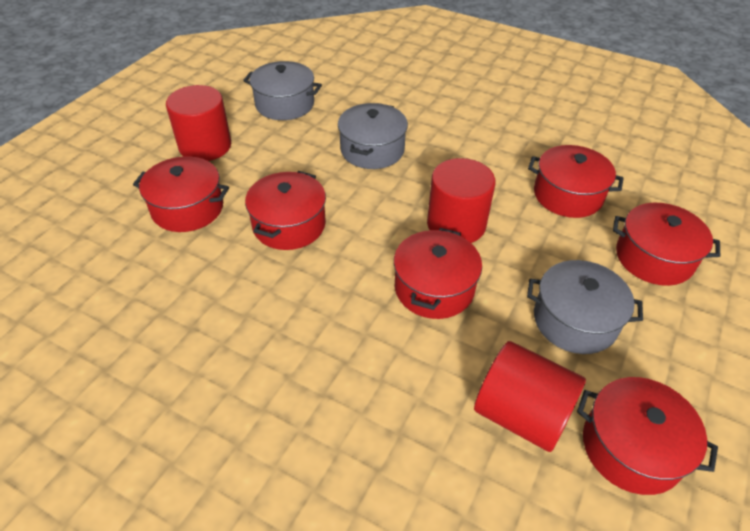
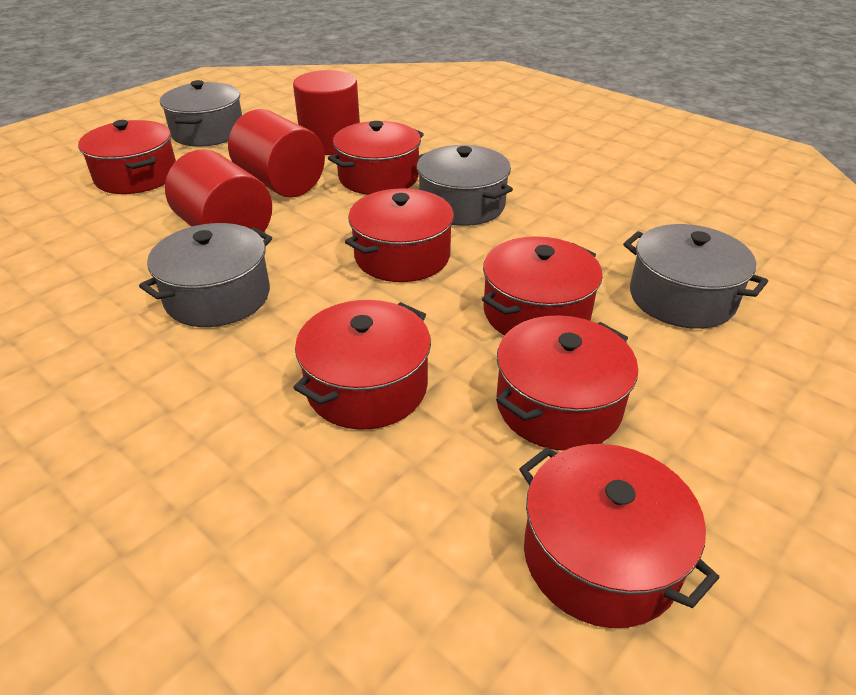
grey pot: 3 -> 4
red pot: 6 -> 7

